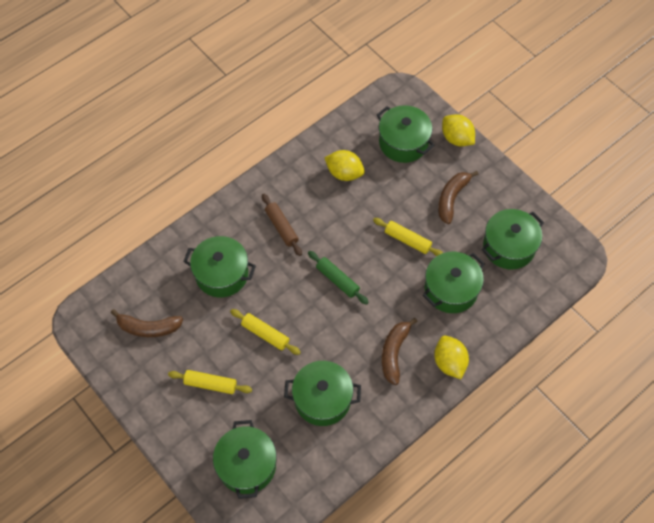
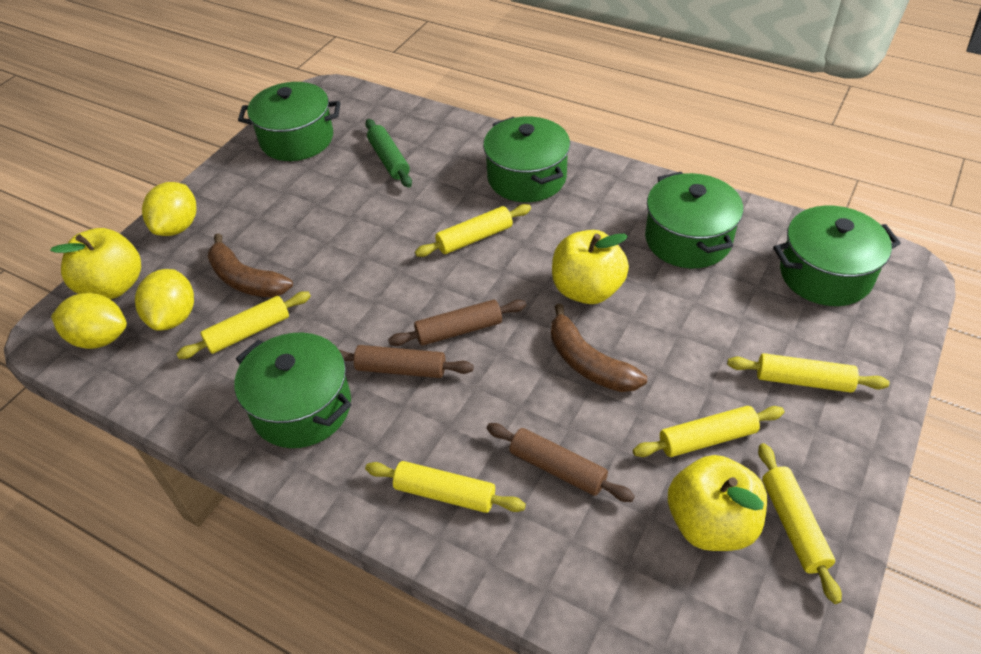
brown banana: 3 -> 2
brown rolling pin: 1 -> 3
green pot: 6 -> 5
yellow apple: 0 -> 3
yellow rolling pin: 3 -> 6

